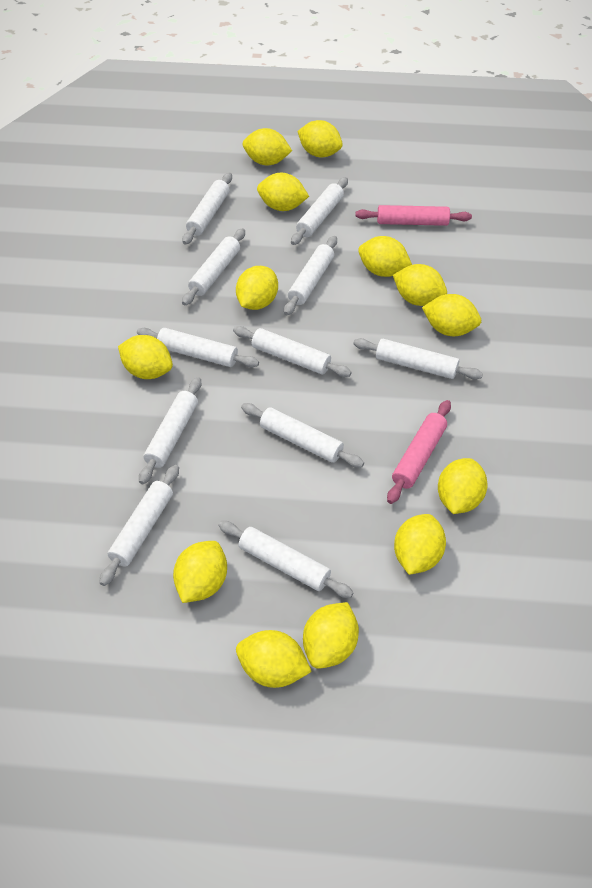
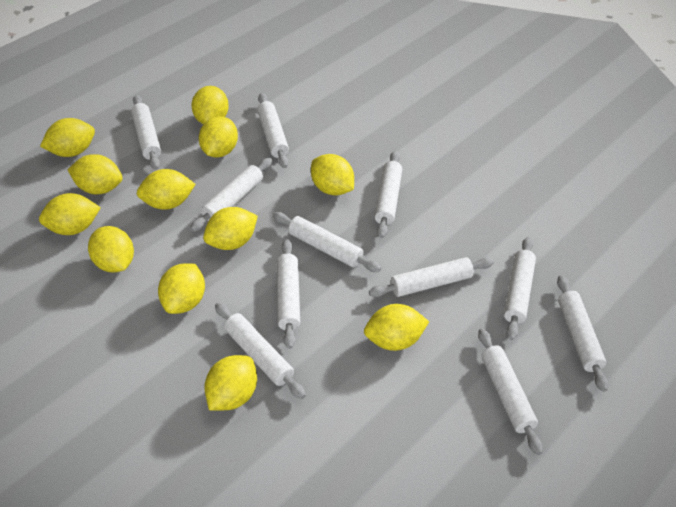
pink rolling pin: 2 -> 0
yellow lemon: 13 -> 12

